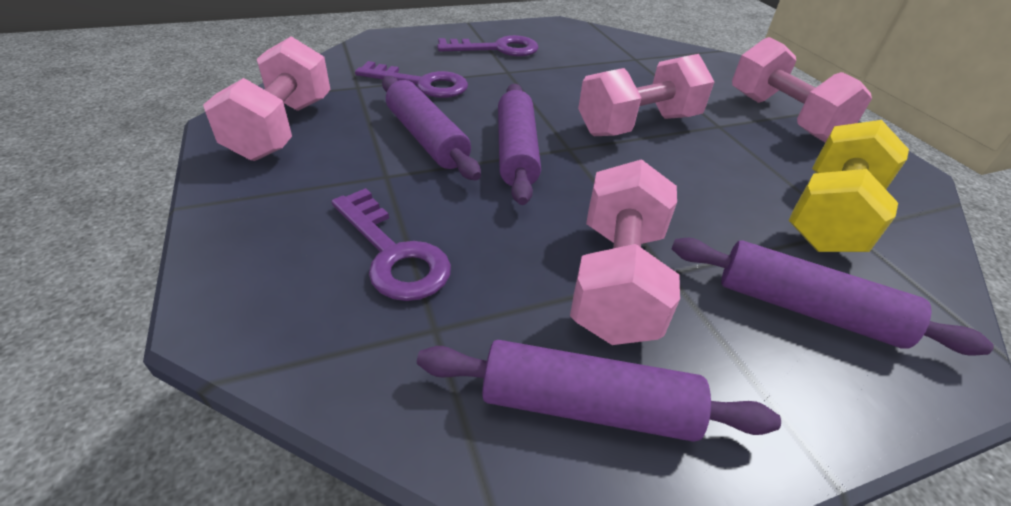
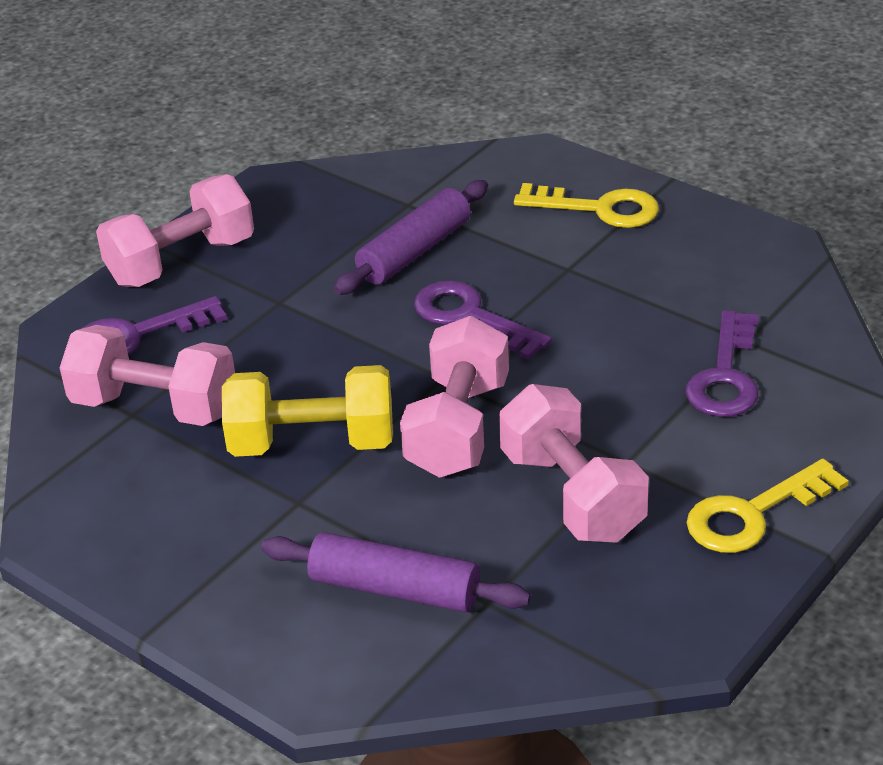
purple rolling pin: 4 -> 2
yellow key: 0 -> 2

